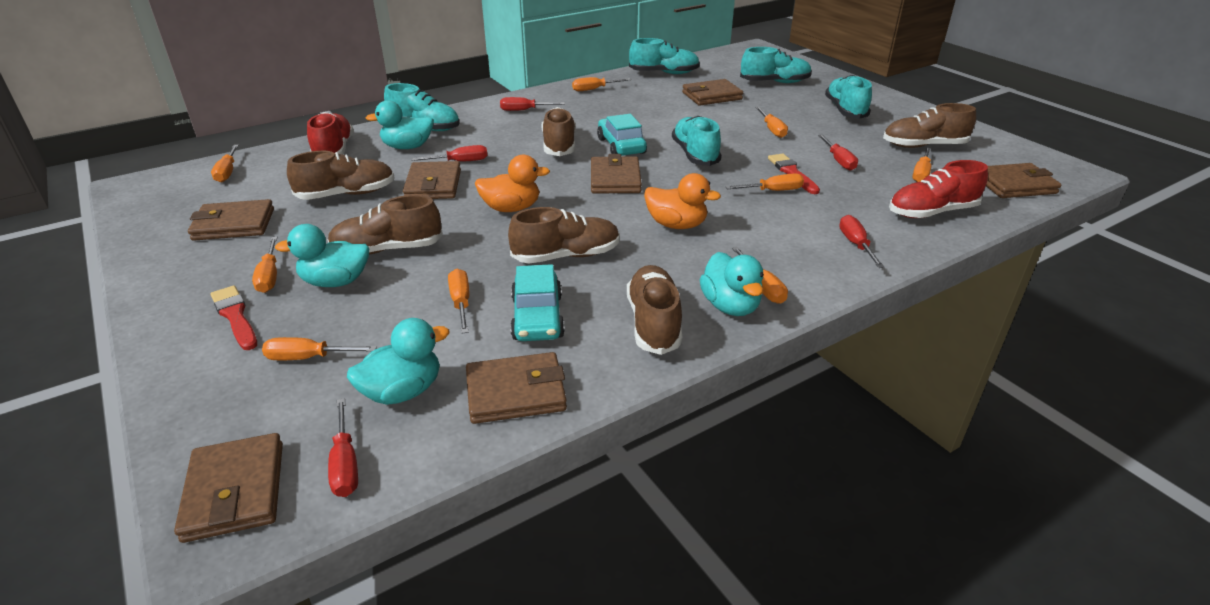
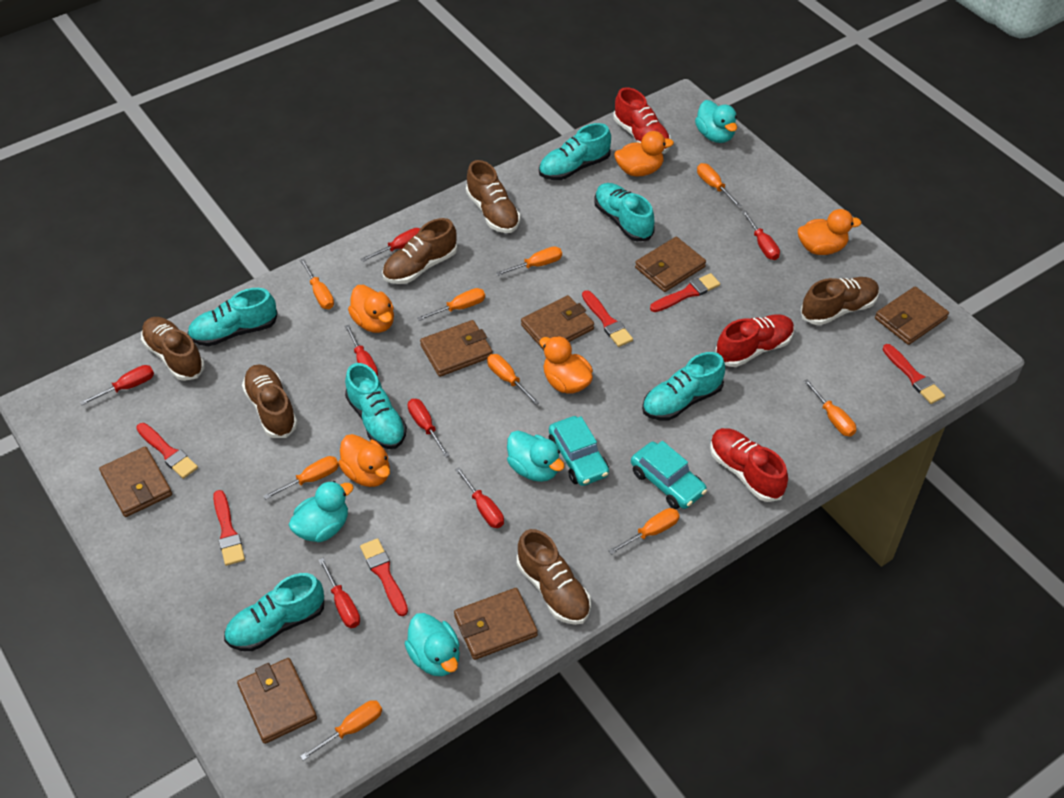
orange duck: 2 -> 5
red brush: 2 -> 6
red screwdriver: 5 -> 7
red shoe: 2 -> 3
turquoise shoe: 5 -> 6

